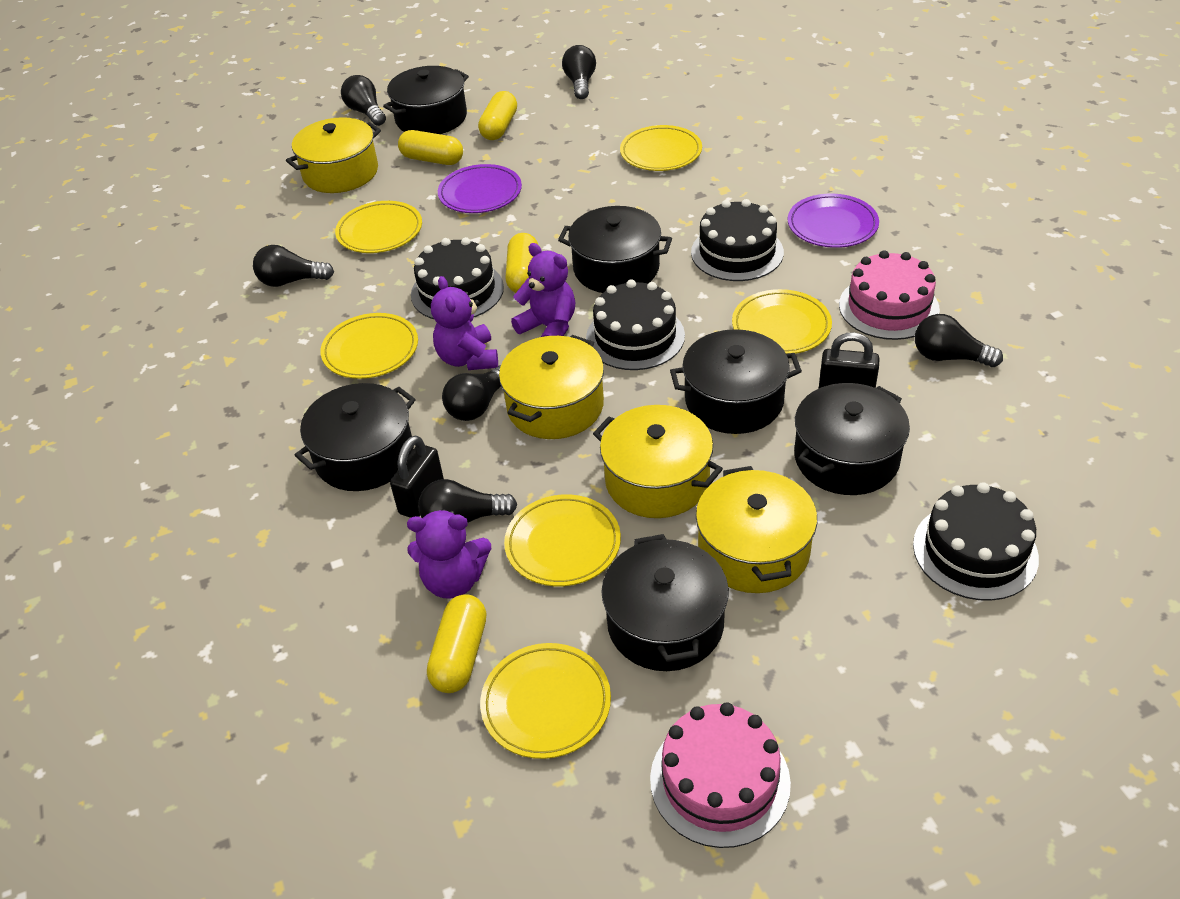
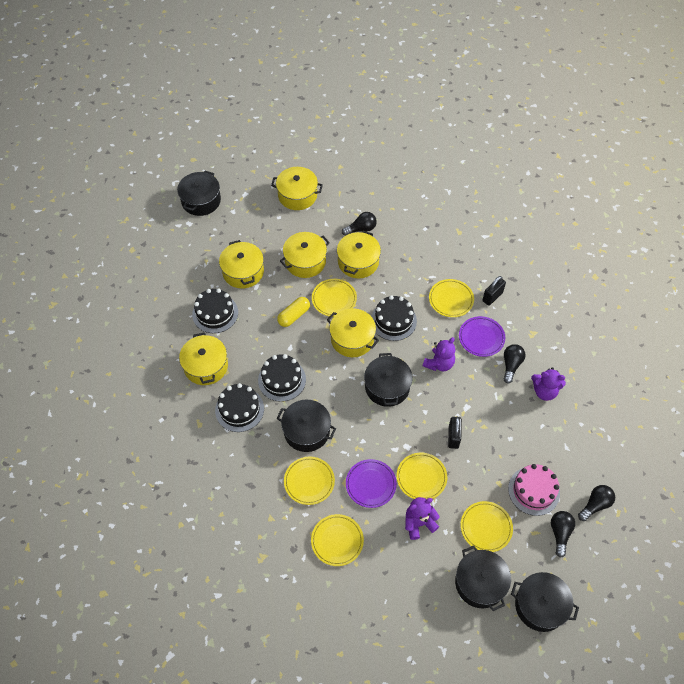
black light bulb: 6 -> 4
black pot: 6 -> 5
pink cake: 2 -> 1
yellow capsule: 4 -> 1
yellow pot: 4 -> 6

